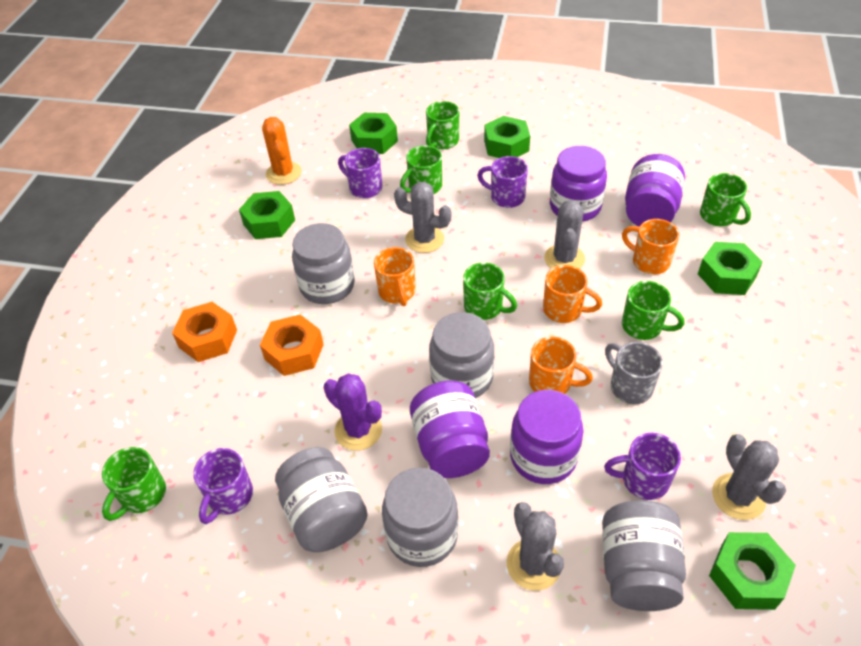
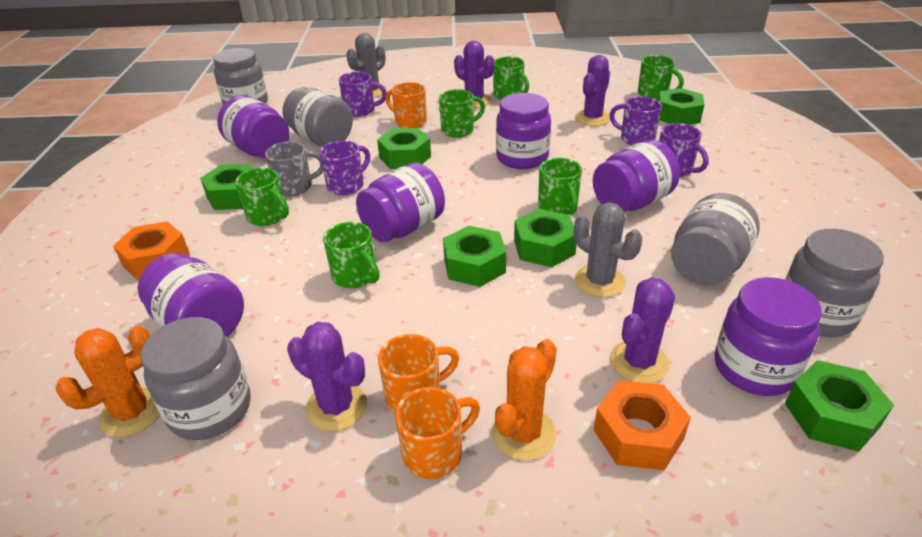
green nut: 5 -> 6
grey cactus: 4 -> 2
orange cactus: 1 -> 2
orange mug: 4 -> 3
purple cactus: 1 -> 4
purple jar: 4 -> 6

